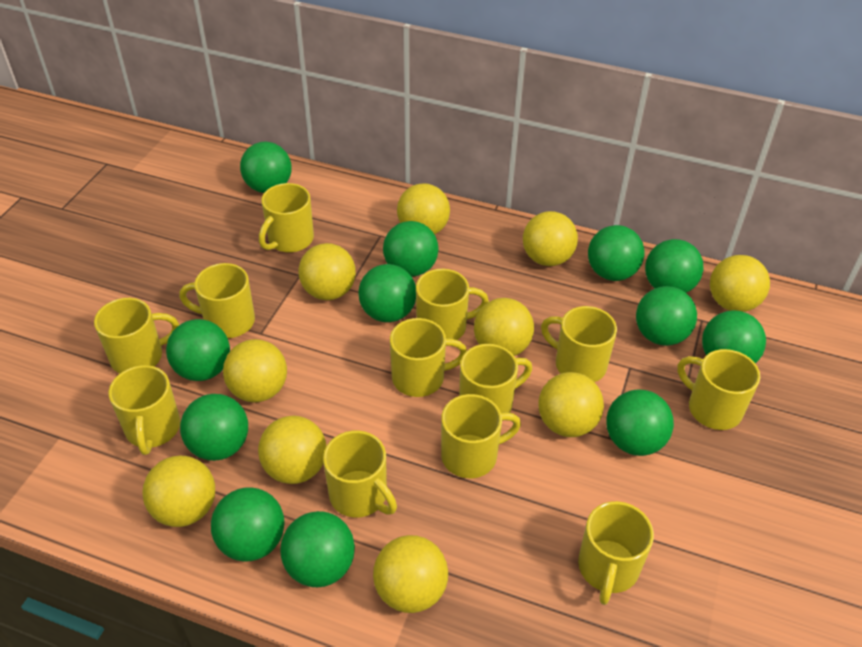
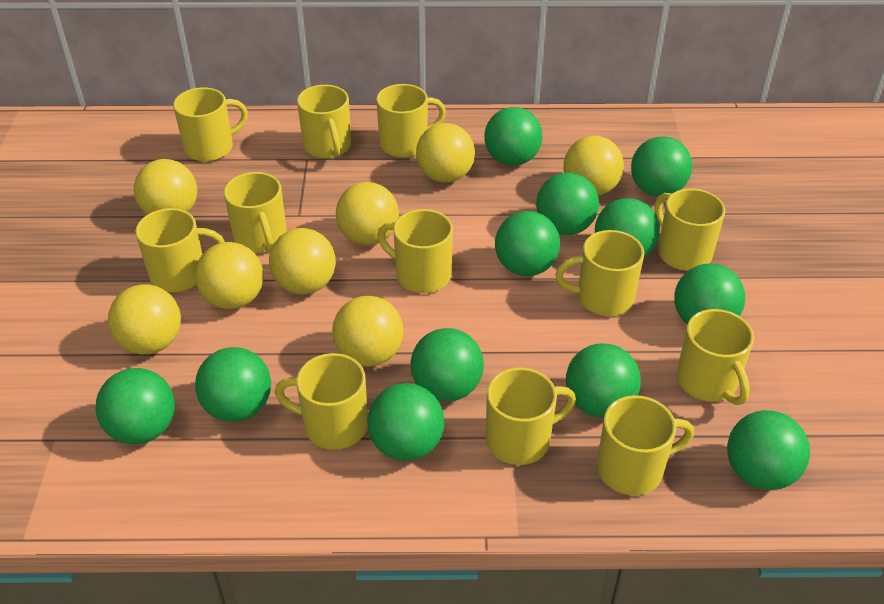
yellow ball: 10 -> 8

